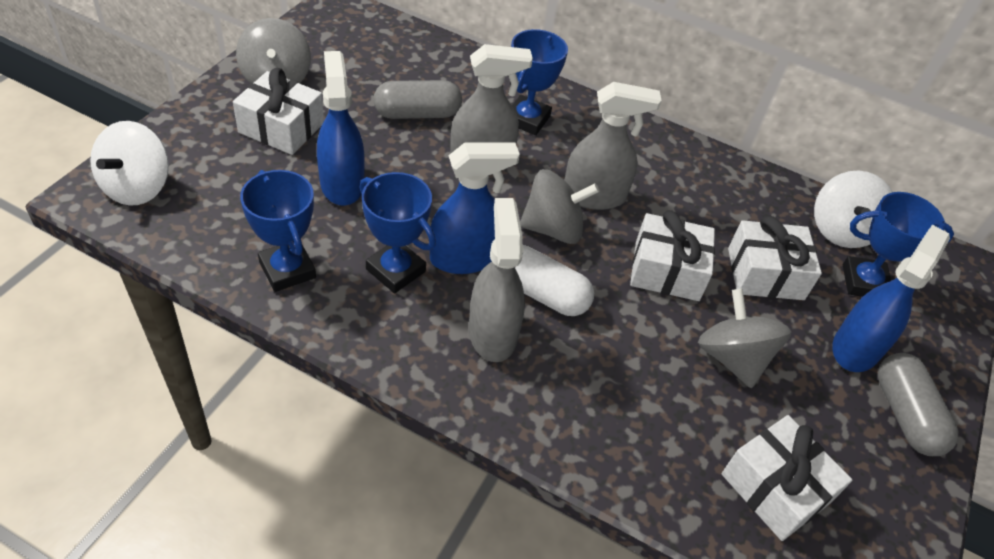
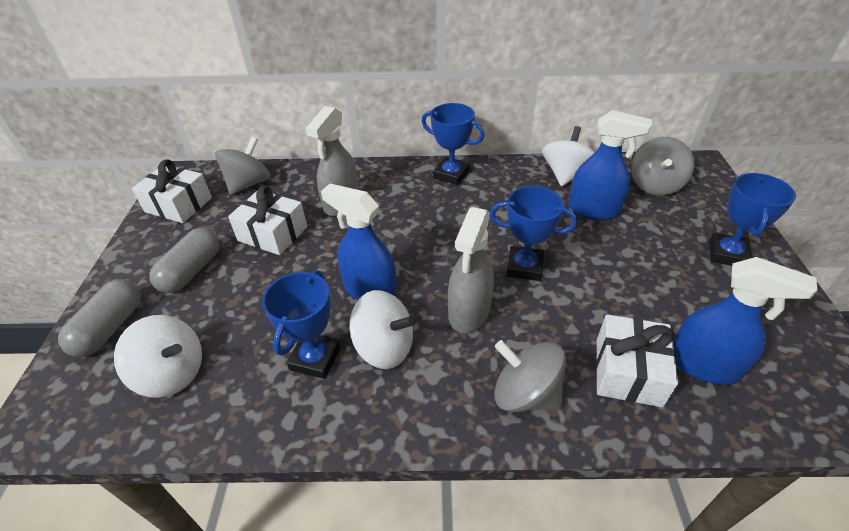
grey spray bottle: 3 -> 2
white capsule: 1 -> 0
white gift: 4 -> 3
white spinning top: 2 -> 3

